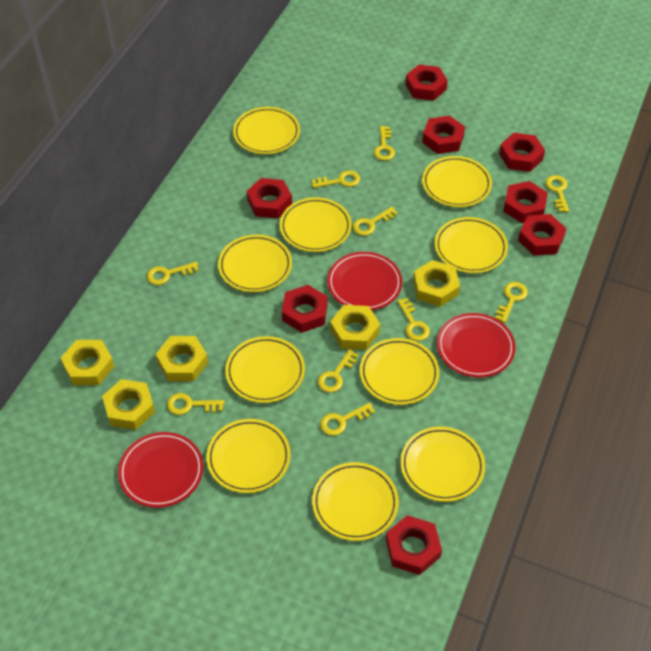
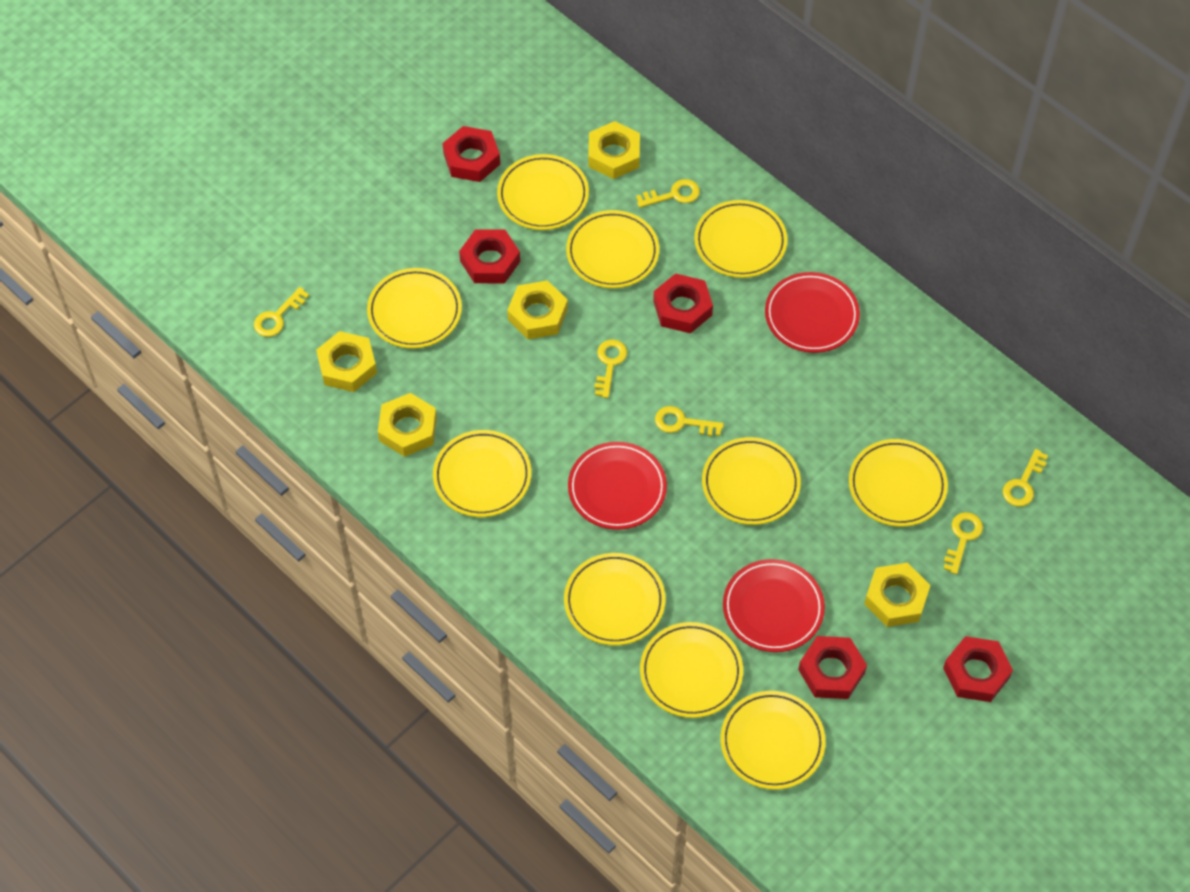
red nut: 8 -> 5
yellow key: 10 -> 6

